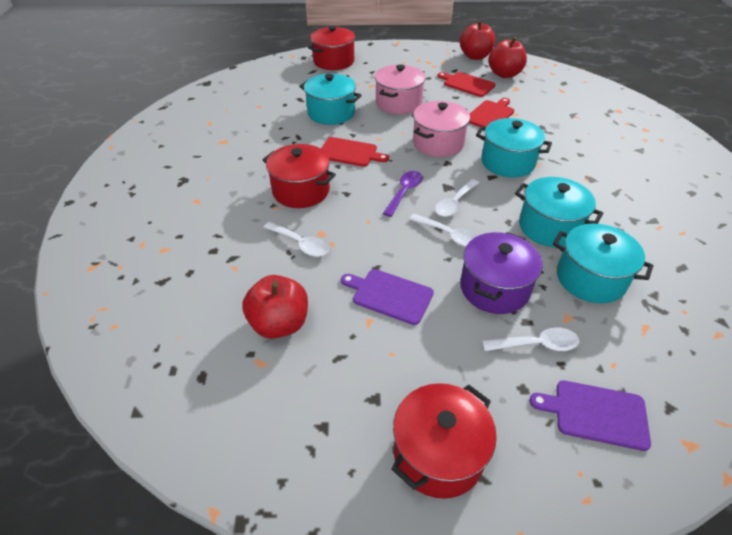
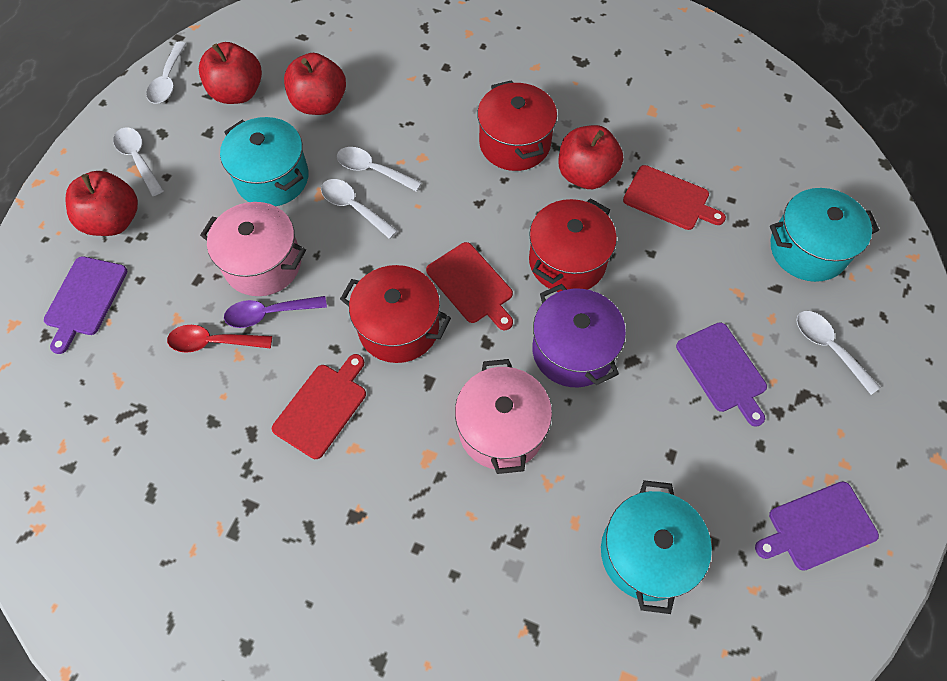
purple cutting board: 2 -> 3
red apple: 3 -> 4
red spoon: 0 -> 1
turquoise pot: 4 -> 3
white spoon: 4 -> 5

